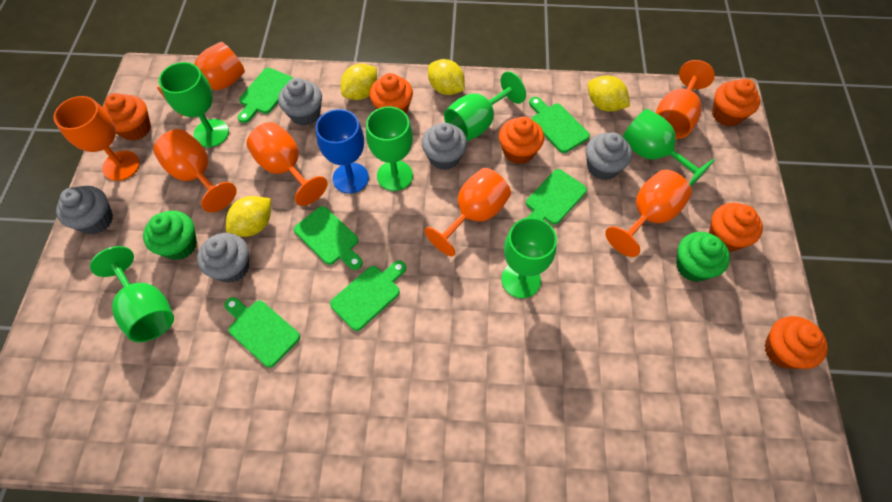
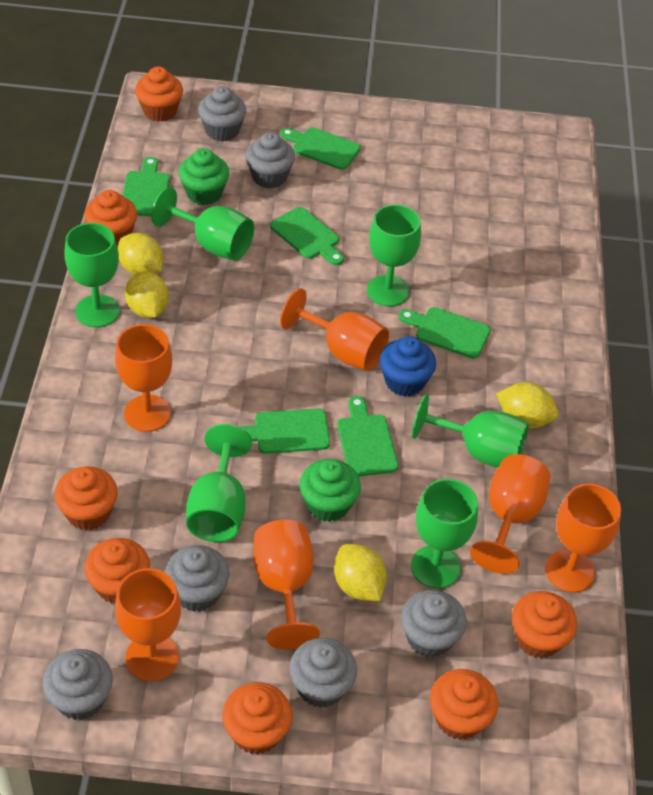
blue cupcake: 0 -> 1
blue goblet: 1 -> 0
grey cupcake: 5 -> 6
orange cupcake: 6 -> 7
orange goblet: 7 -> 6

